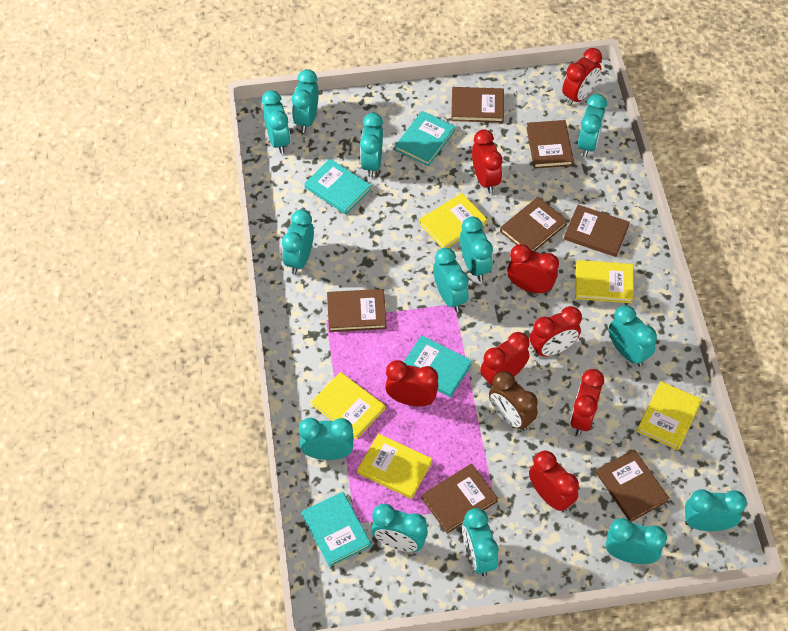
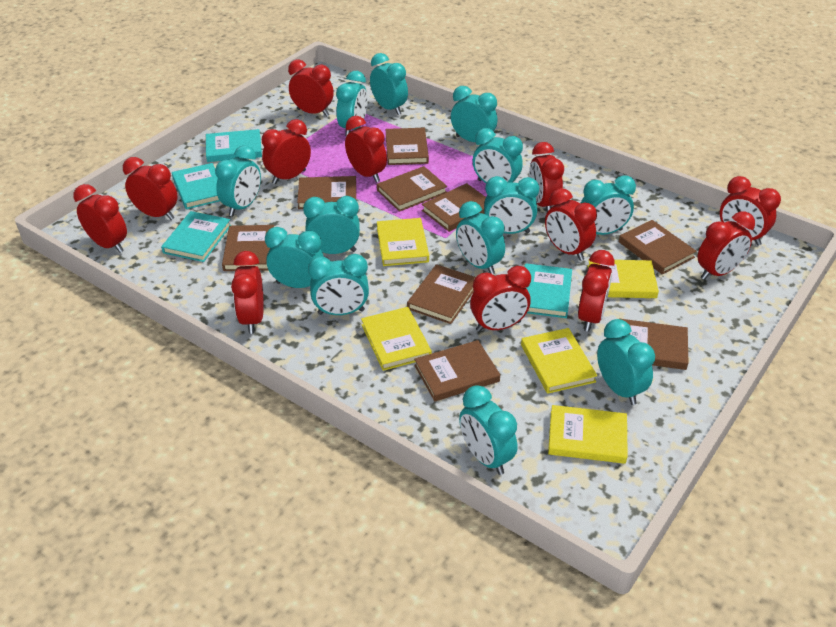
brown book: 7 -> 9
brown clock: 1 -> 0
red clock: 8 -> 12

